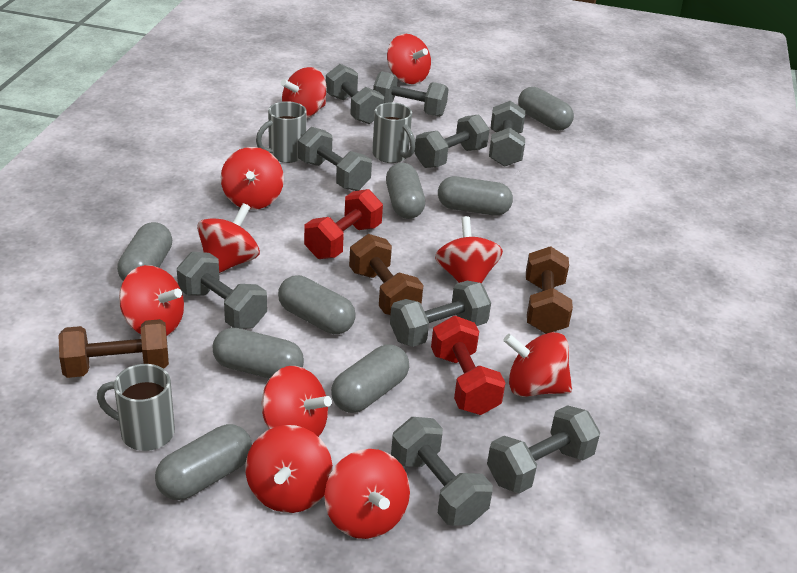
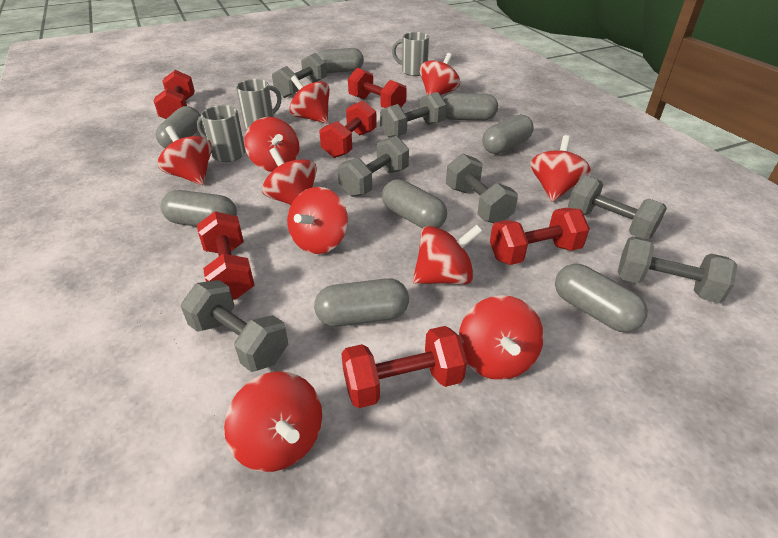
brown dumbbell: 3 -> 0
grey dumbbell: 9 -> 7
red dumbbell: 2 -> 6

